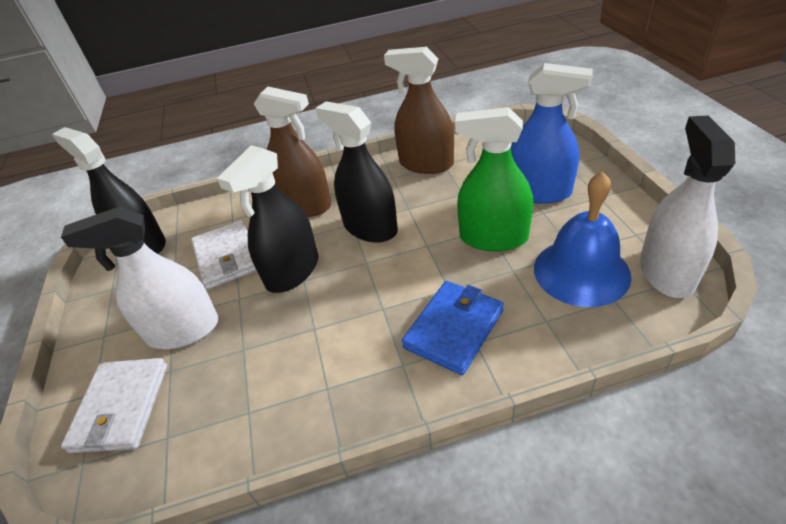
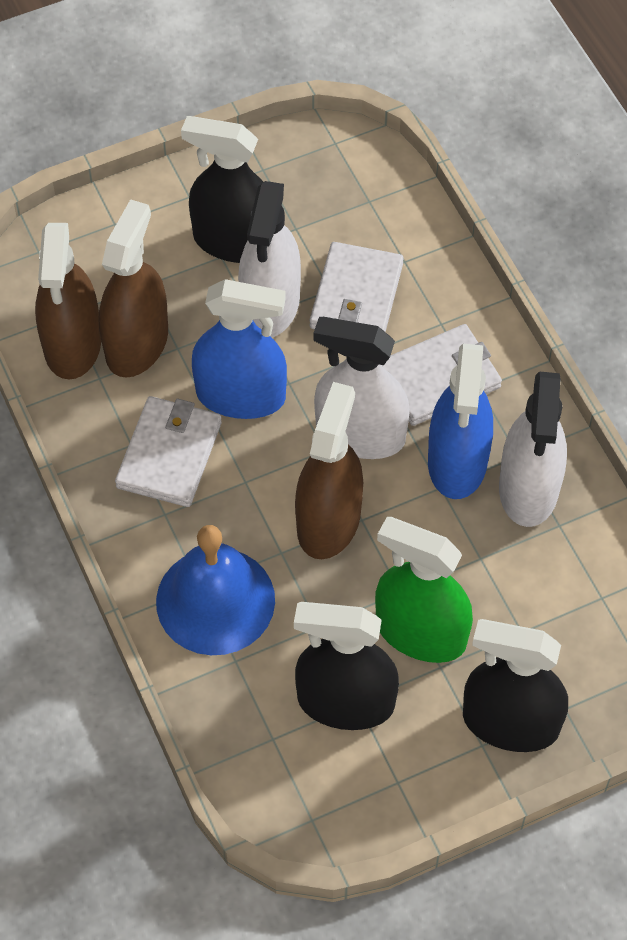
blue spray bottle: 1 -> 2
blue wallet: 1 -> 0
brown spray bottle: 2 -> 3
white spray bottle: 2 -> 3
white wallet: 2 -> 3

